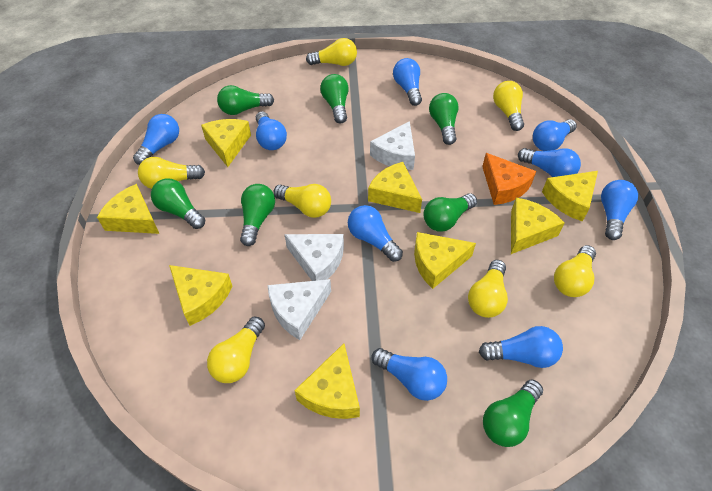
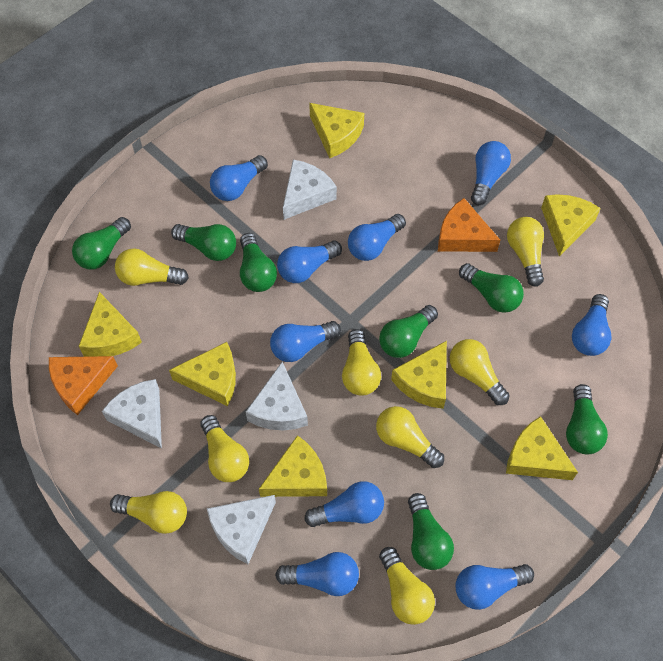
orange cheese: 1 -> 2
white cheese: 3 -> 4
yellow cheese: 8 -> 7
yellow light bulb: 7 -> 8

